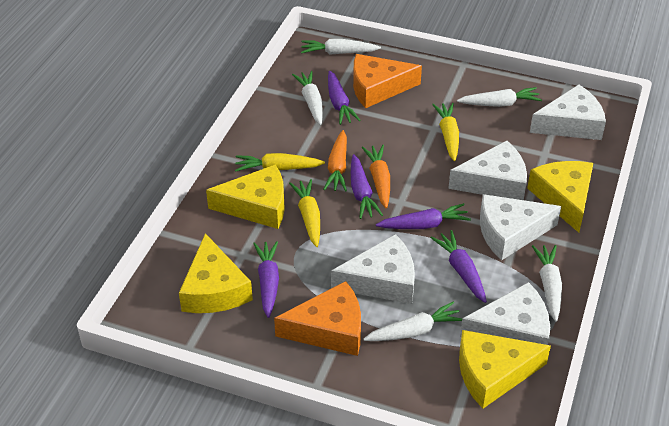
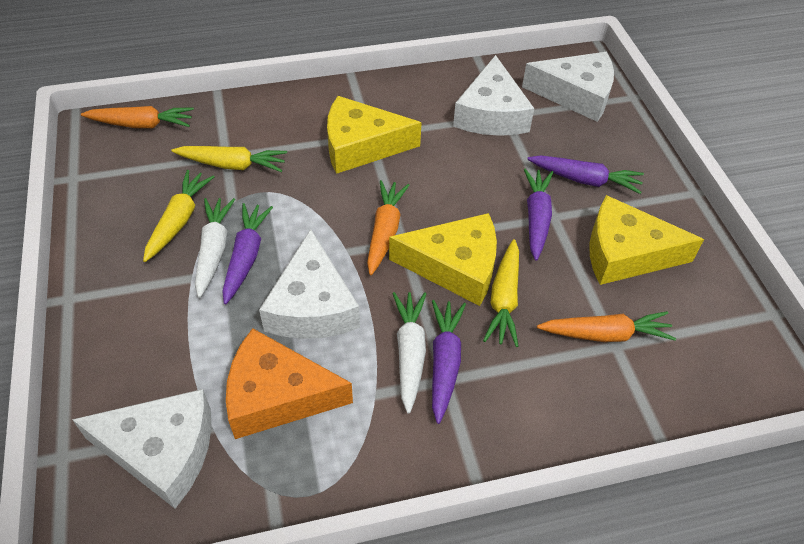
orange carrot: 2 -> 3
orange cheese: 2 -> 1
purple carrot: 5 -> 4
white carrot: 5 -> 2
white cheese: 5 -> 4
yellow cheese: 4 -> 3

